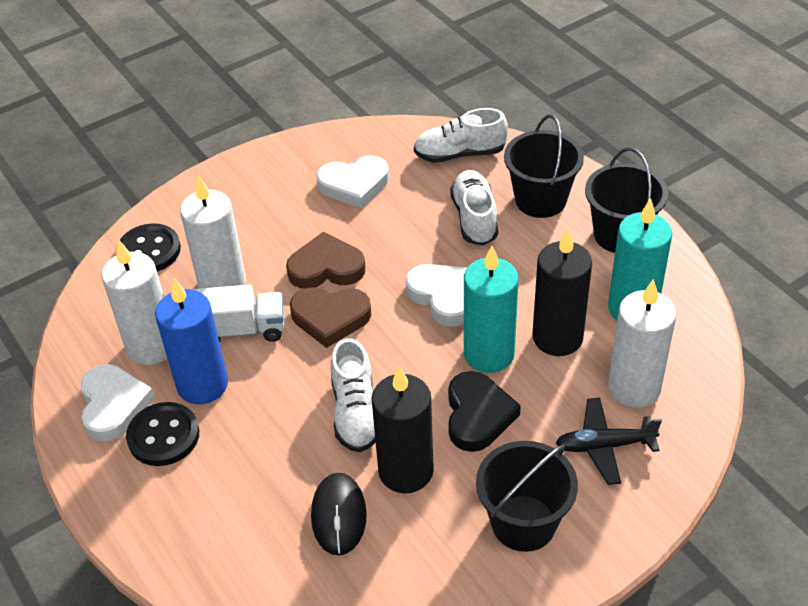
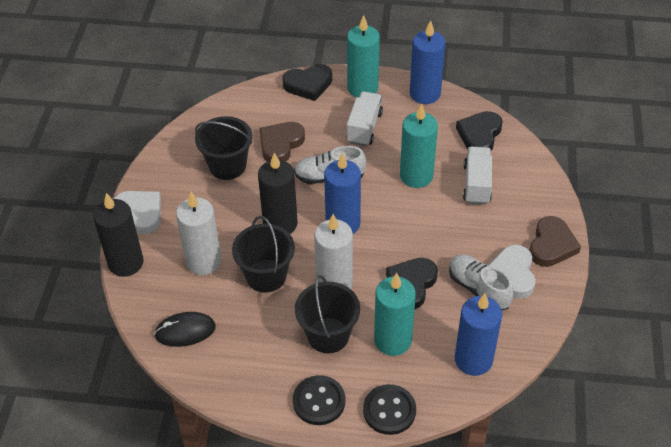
black heart: 1 -> 3
black plane: 1 -> 0
blue candle: 1 -> 3
turquoise candle: 2 -> 3
white candle: 3 -> 2
white heart: 3 -> 2
white shoe: 3 -> 2
white truck: 1 -> 2

